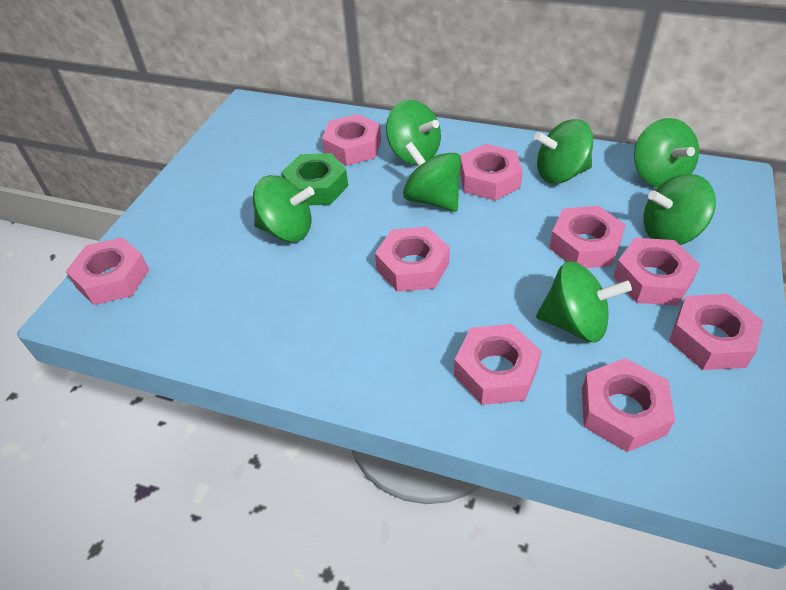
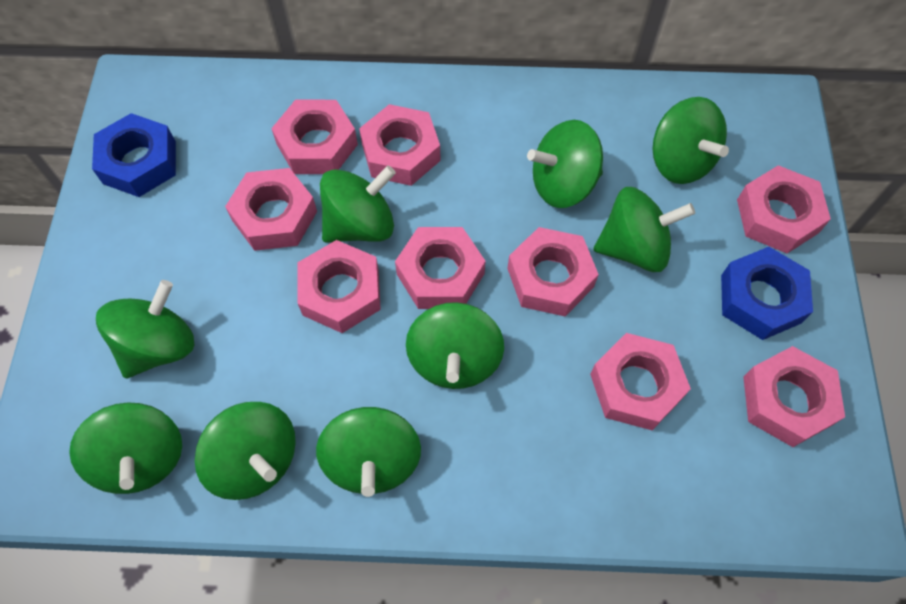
blue nut: 0 -> 2
green nut: 1 -> 0
green spinning top: 7 -> 9

